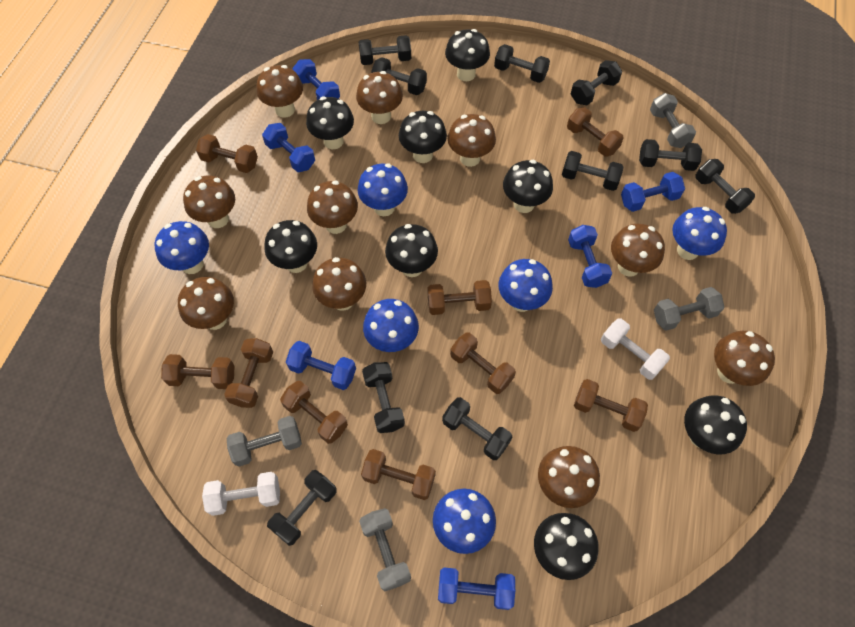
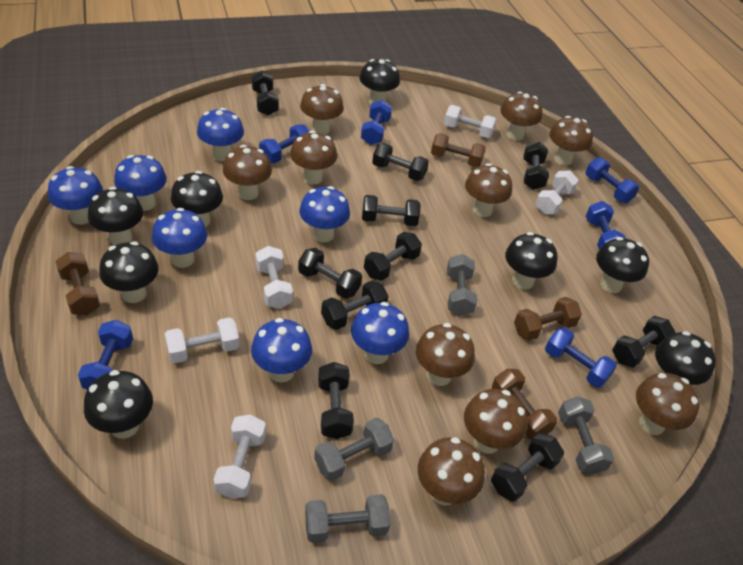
blue mushroom: 6 -> 7
brown dumbbell: 9 -> 4
white dumbbell: 2 -> 5

